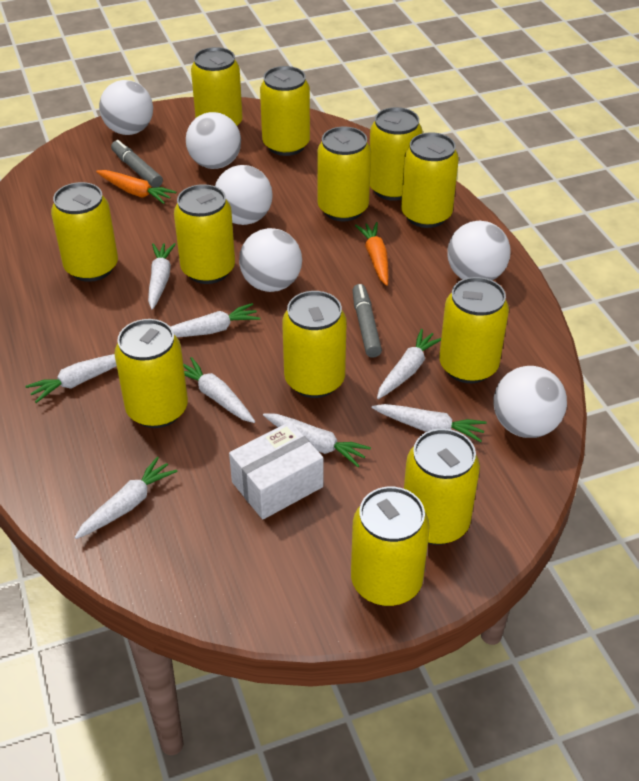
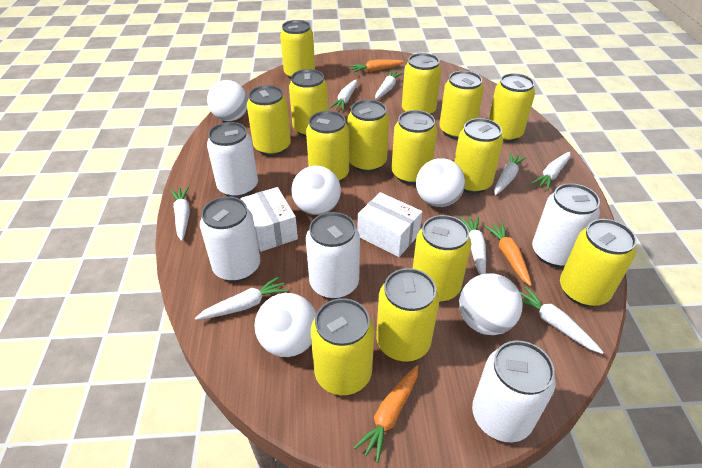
grey marker: 2 -> 0
orange carrot: 2 -> 3
white ball: 6 -> 5
white box: 1 -> 2
white can: 0 -> 5
yellow can: 12 -> 14

